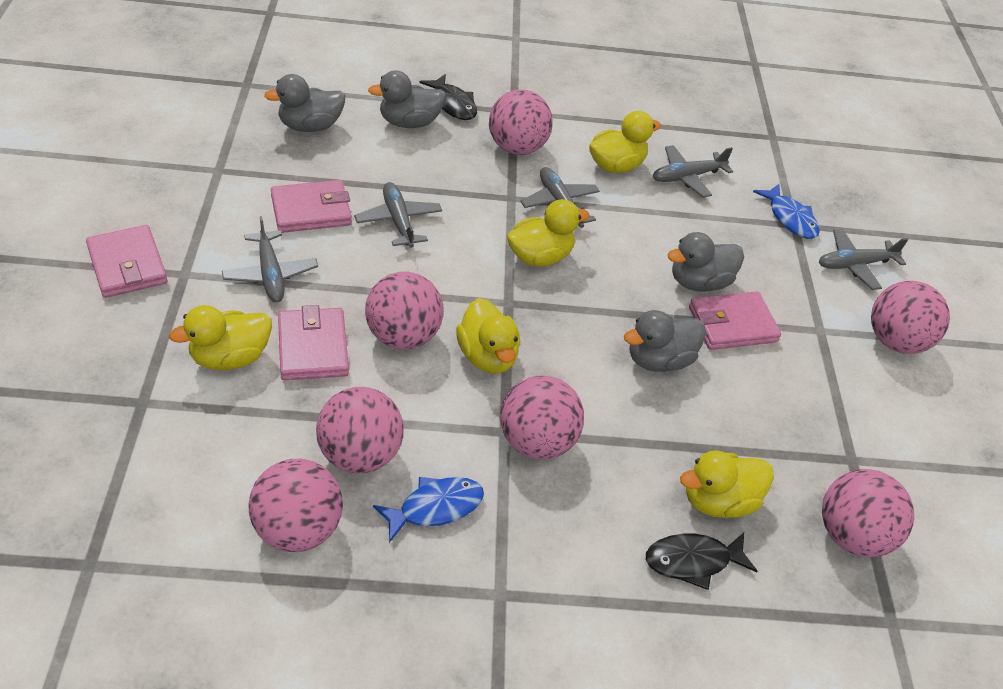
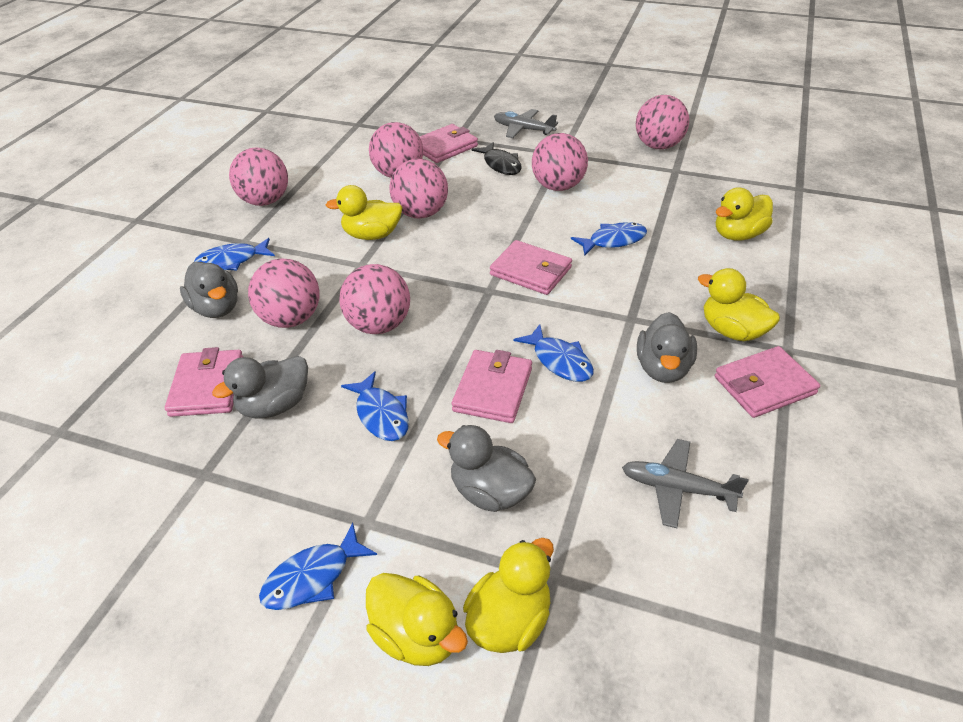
black fish: 2 -> 1
blue fish: 2 -> 5
grey plane: 5 -> 2
pink wallet: 4 -> 5

